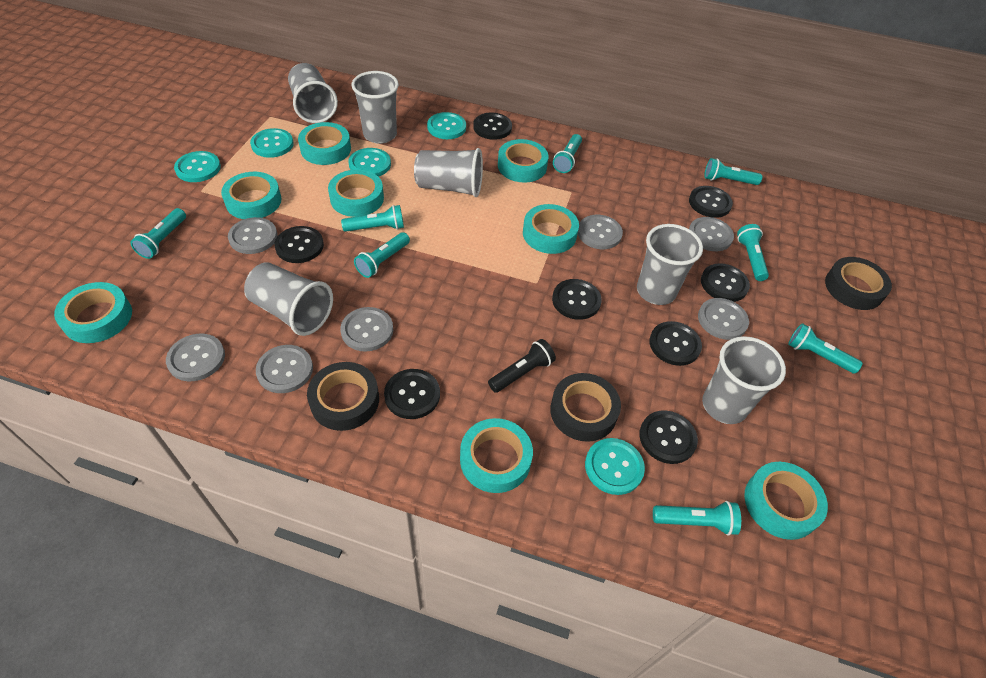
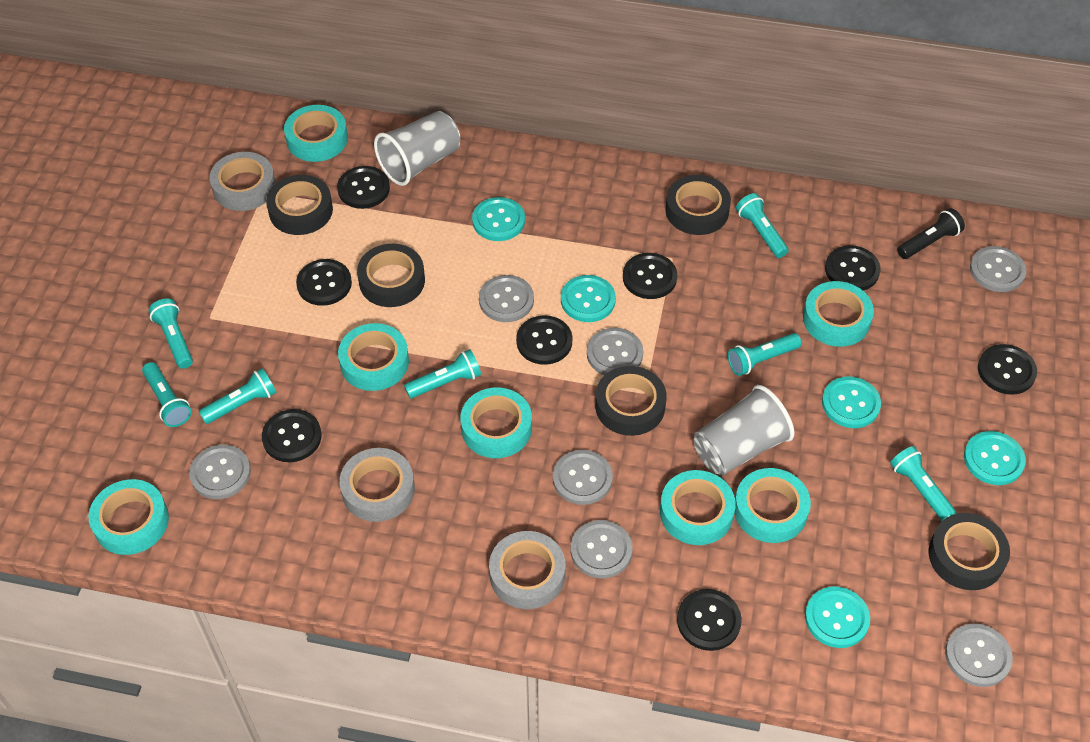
black tape: 3 -> 5
grey cup: 6 -> 2
grey tape: 0 -> 3
turquoise flashlight: 8 -> 7
turquoise tape: 8 -> 7

